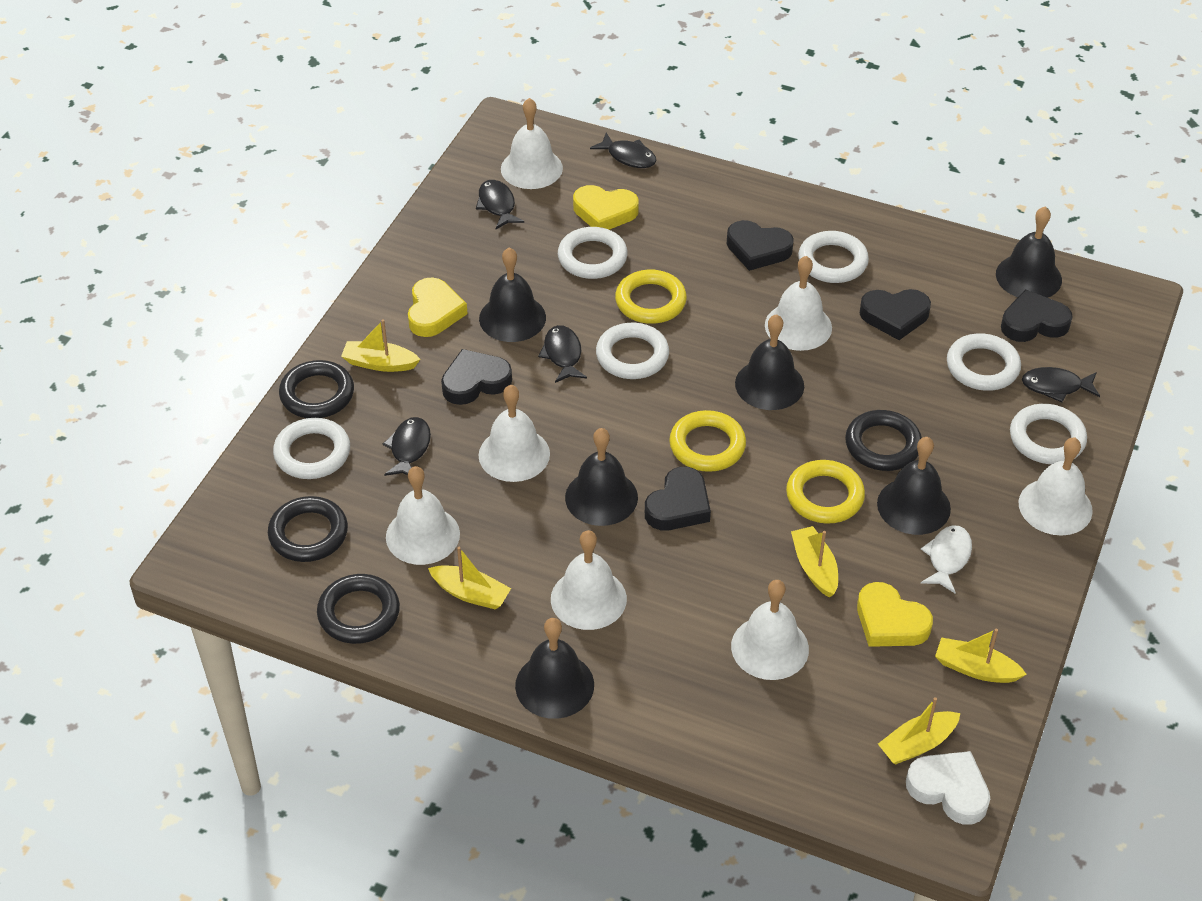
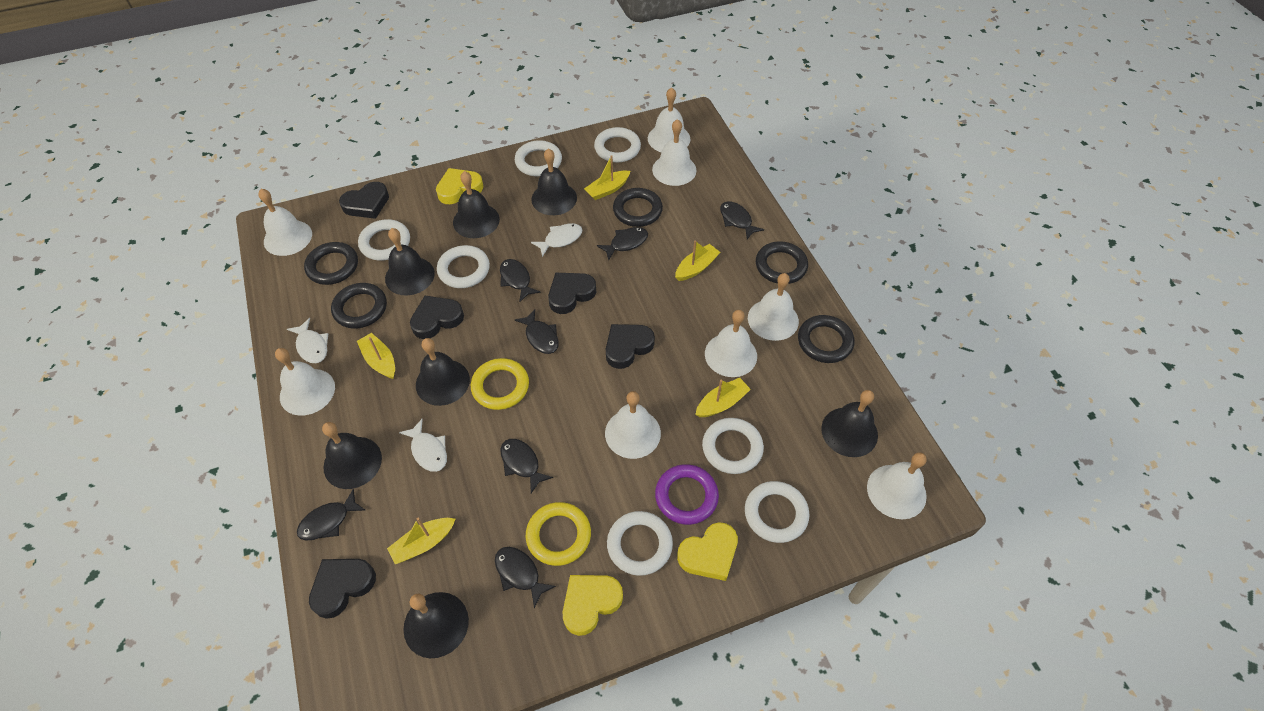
black bell: 6 -> 7
black fish: 5 -> 7
black ring: 4 -> 5
purple ring: 0 -> 1
white bell: 7 -> 8
white fish: 1 -> 3
white heart: 1 -> 0
white ring: 6 -> 7
yellow ring: 3 -> 2

